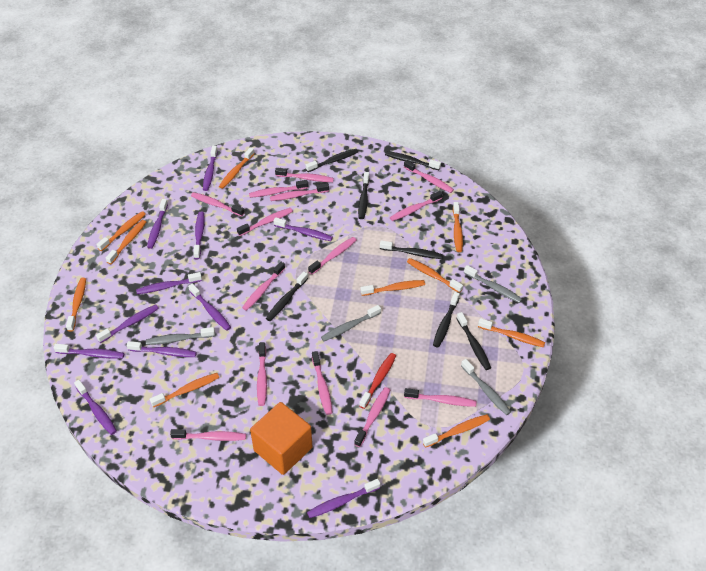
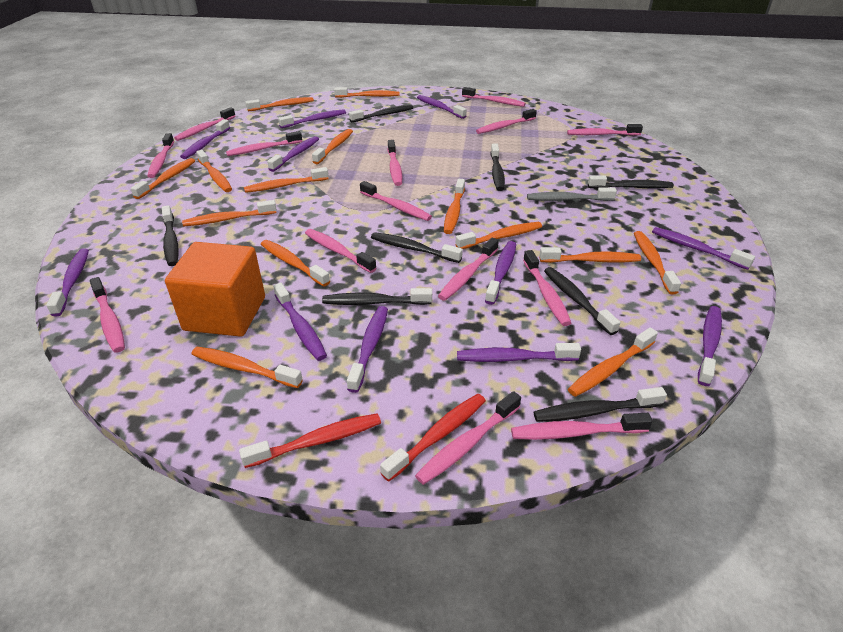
black toothbrush: 7 -> 8
grey toothbrush: 4 -> 1
orange toothbrush: 10 -> 14
red toothbrush: 1 -> 2

